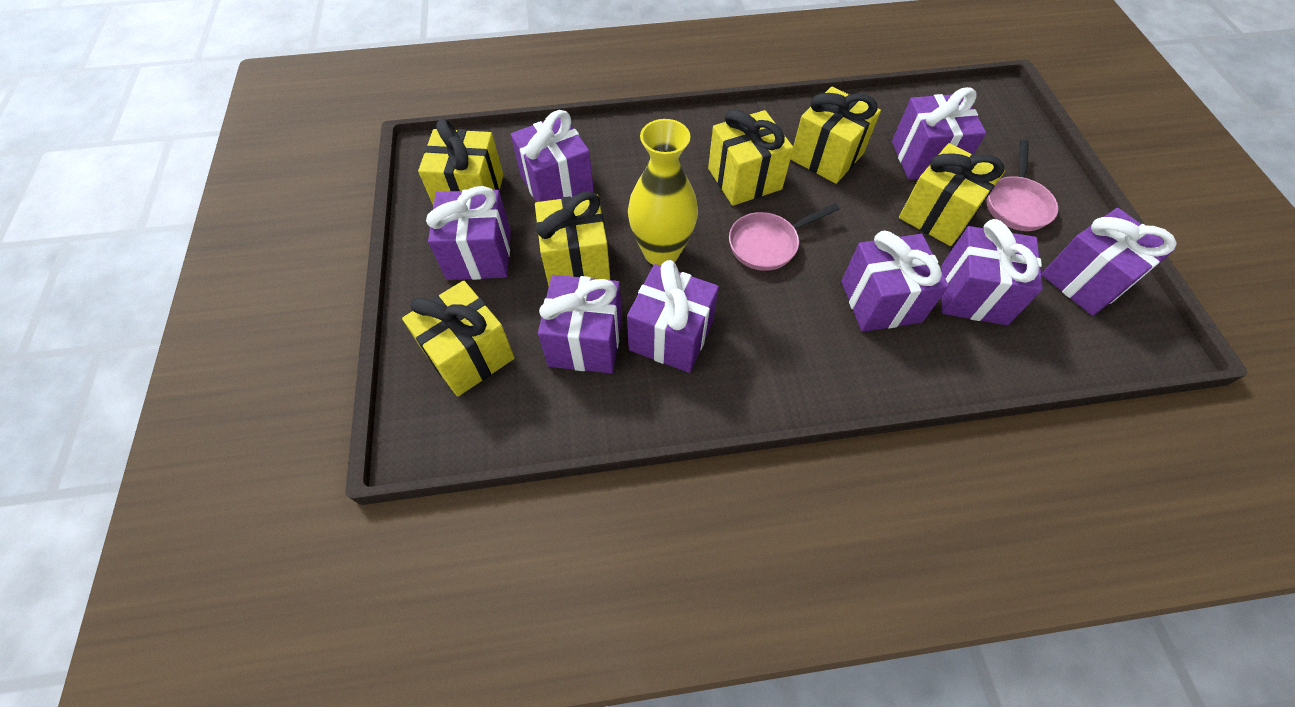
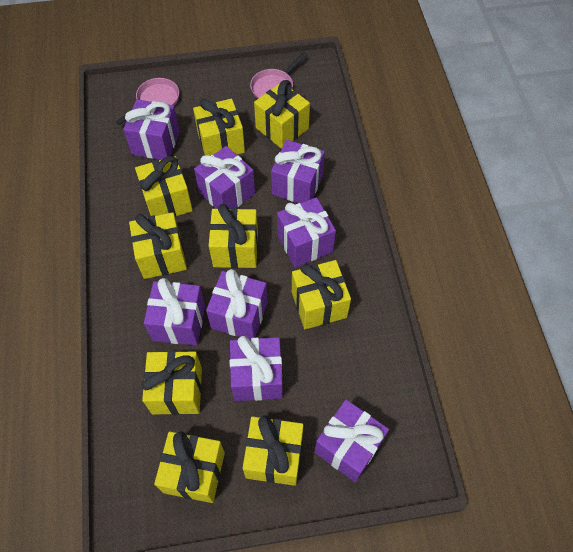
yellow gift: 6 -> 9
yellow vase: 1 -> 0

